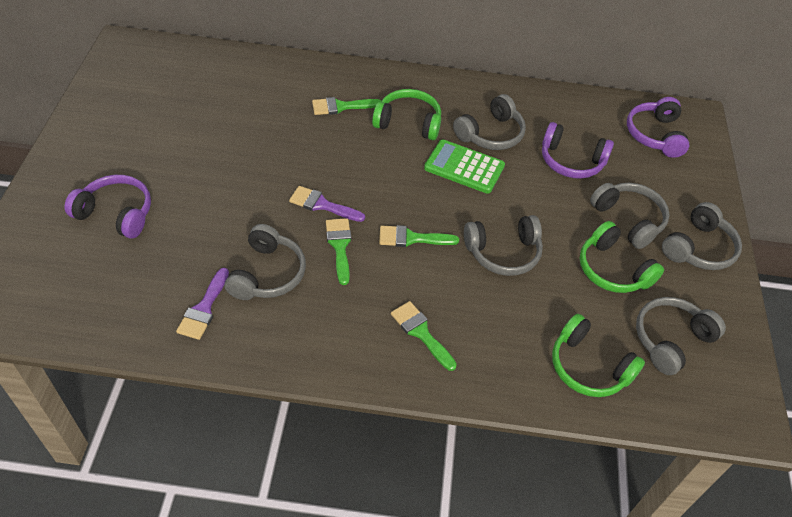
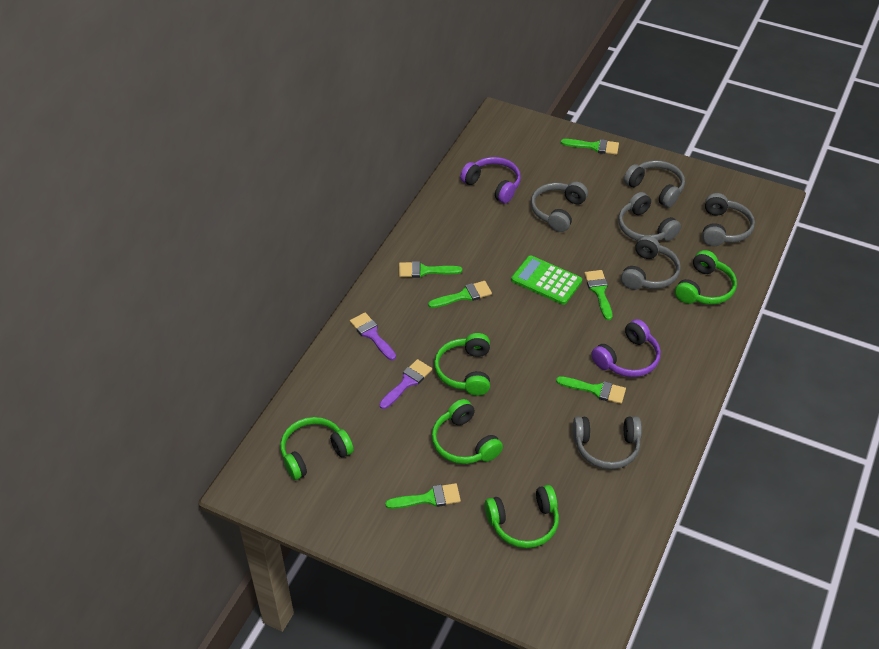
green brush: 4 -> 6
green headphones: 3 -> 5
purple headphones: 3 -> 2

